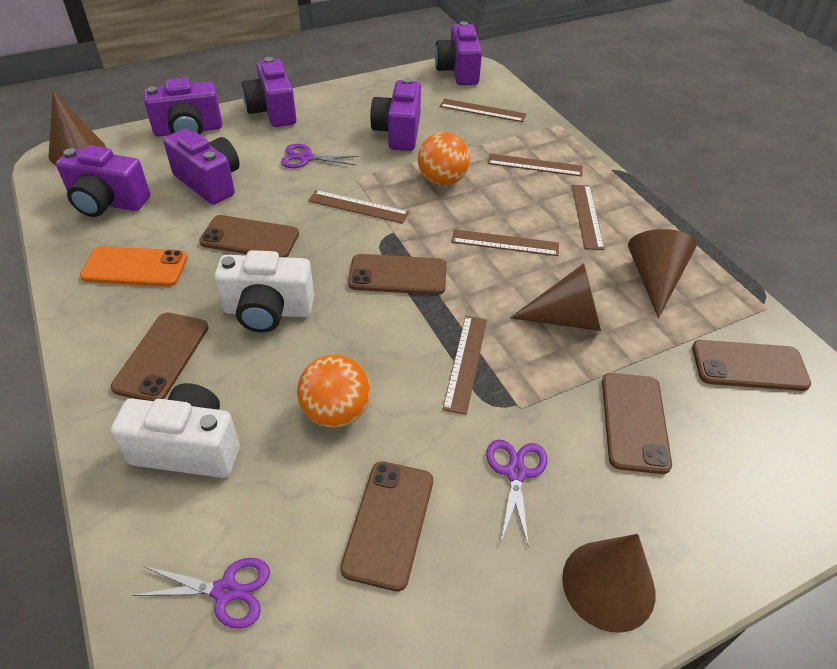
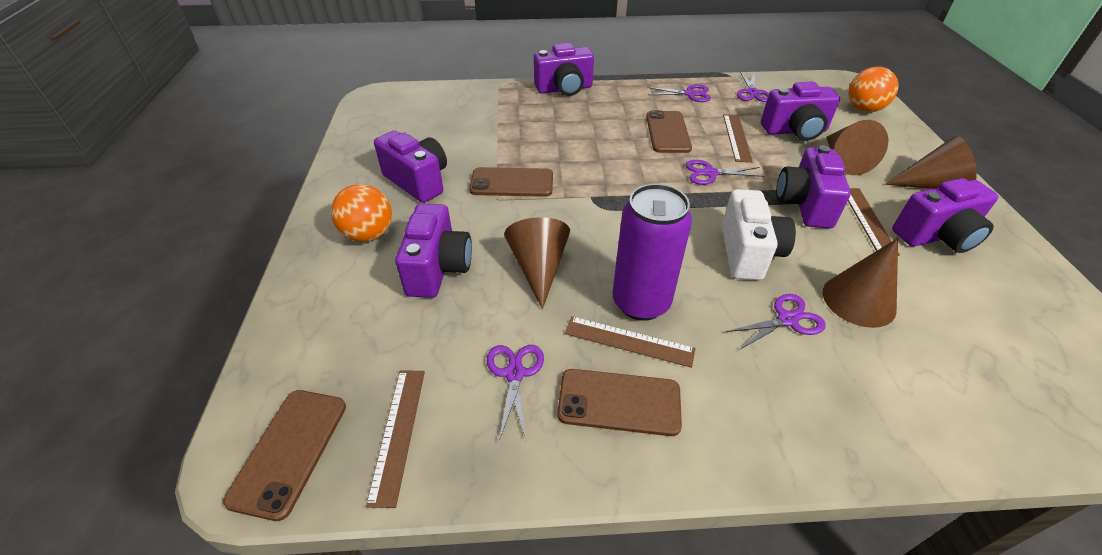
brown phone: 6 -> 4
brown ruler: 6 -> 4
orange phone: 1 -> 0
purple can: 0 -> 1
purple scissors: 3 -> 5
white camera: 2 -> 1

